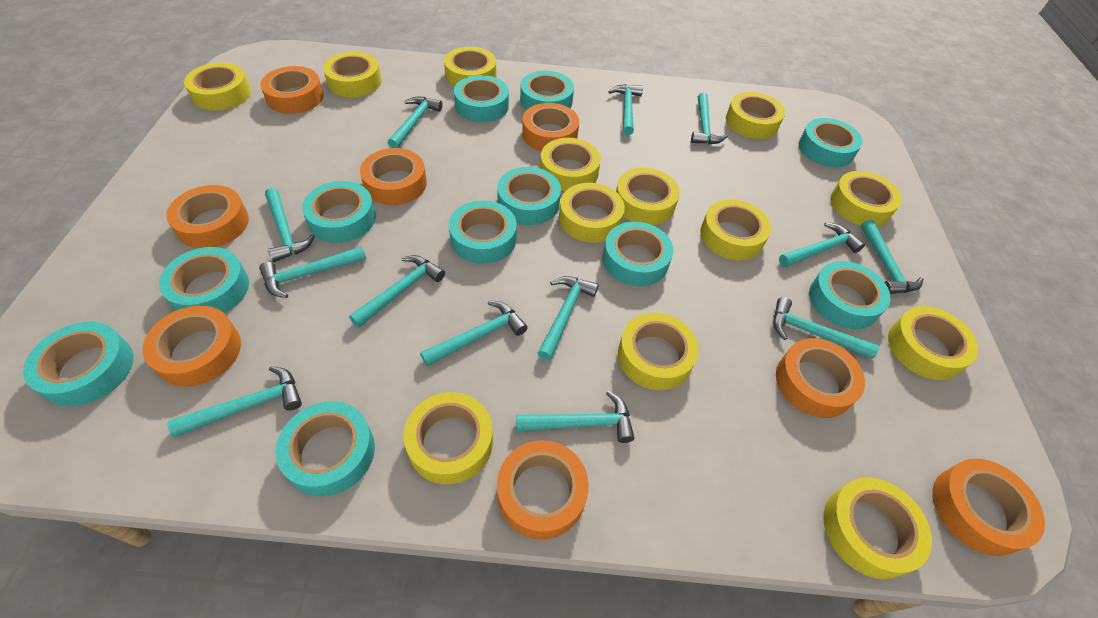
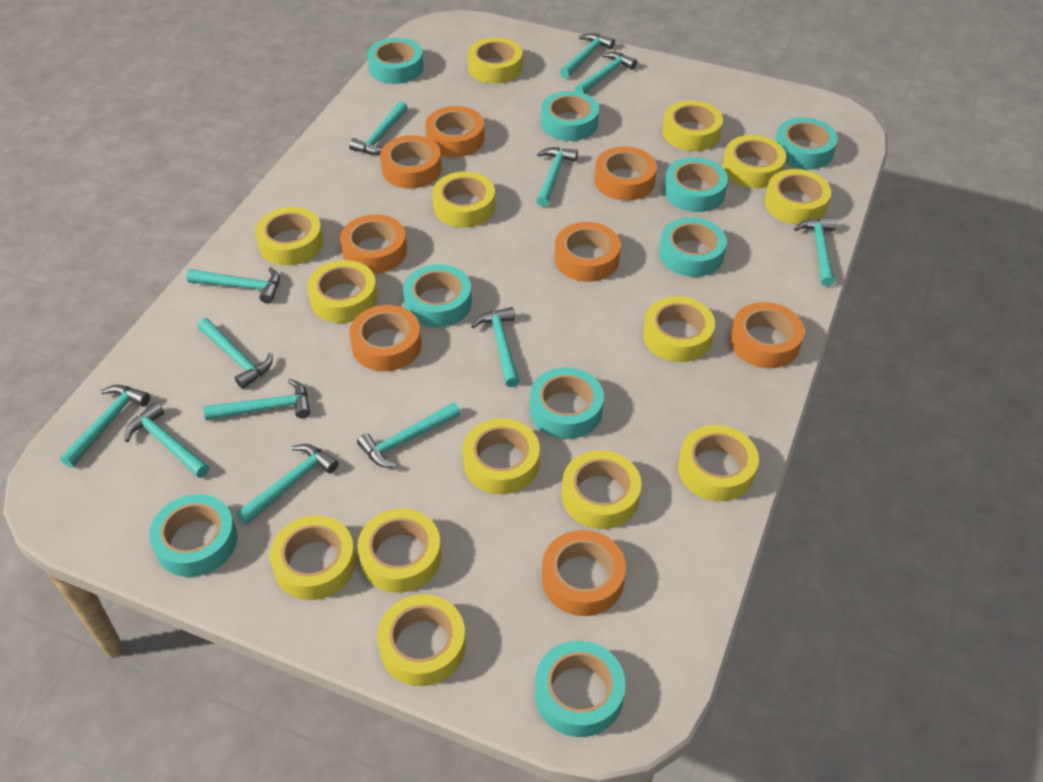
turquoise tape: 11 -> 9
yellow tape: 13 -> 14

